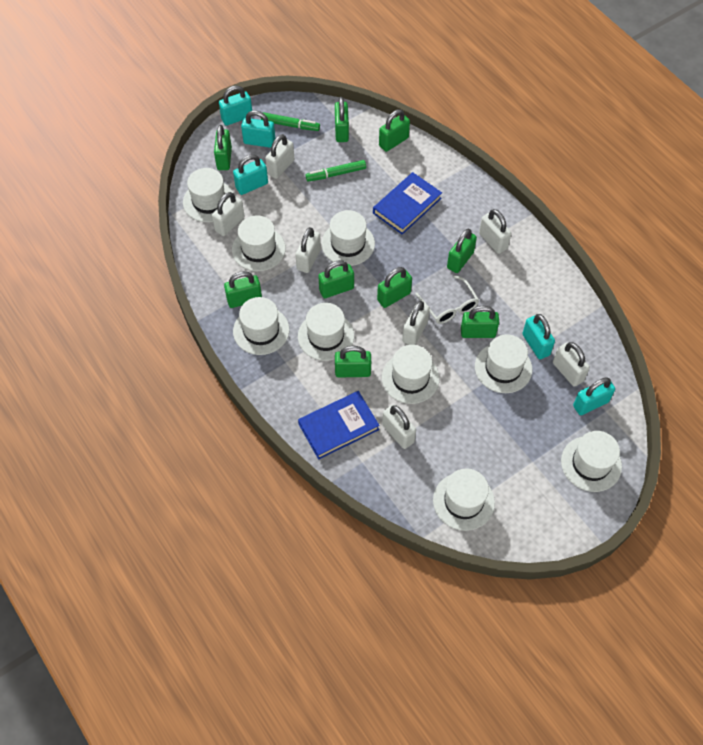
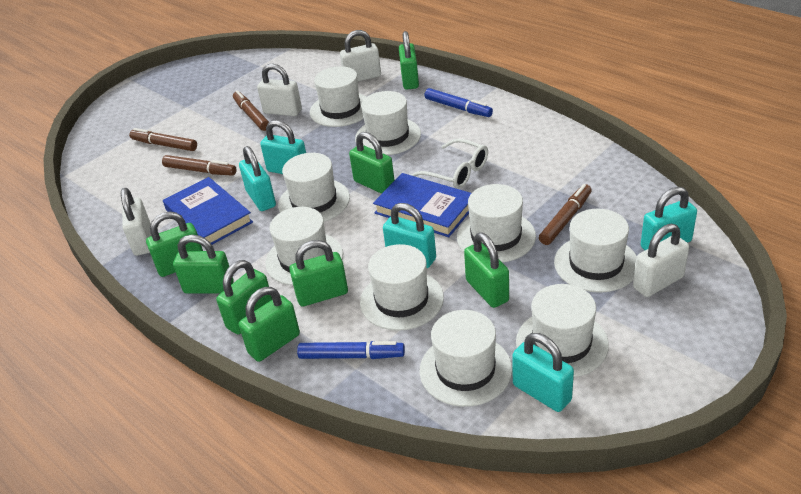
blue marker: 0 -> 2
brown marker: 0 -> 4
green marker: 2 -> 0
green padlock: 9 -> 8
white padlock: 7 -> 4

